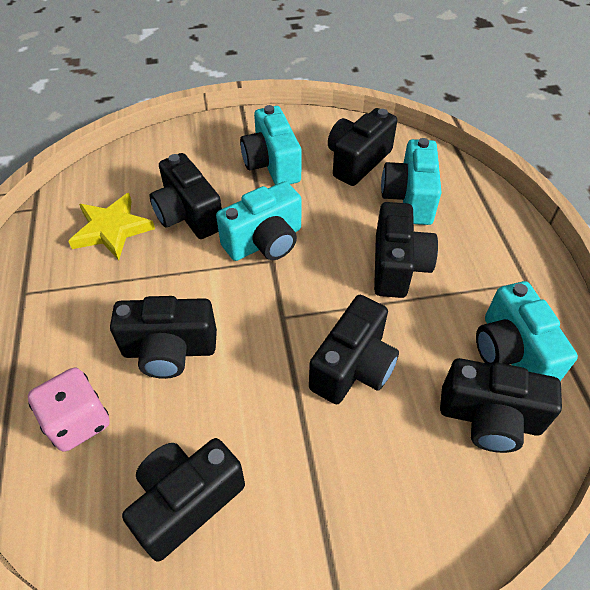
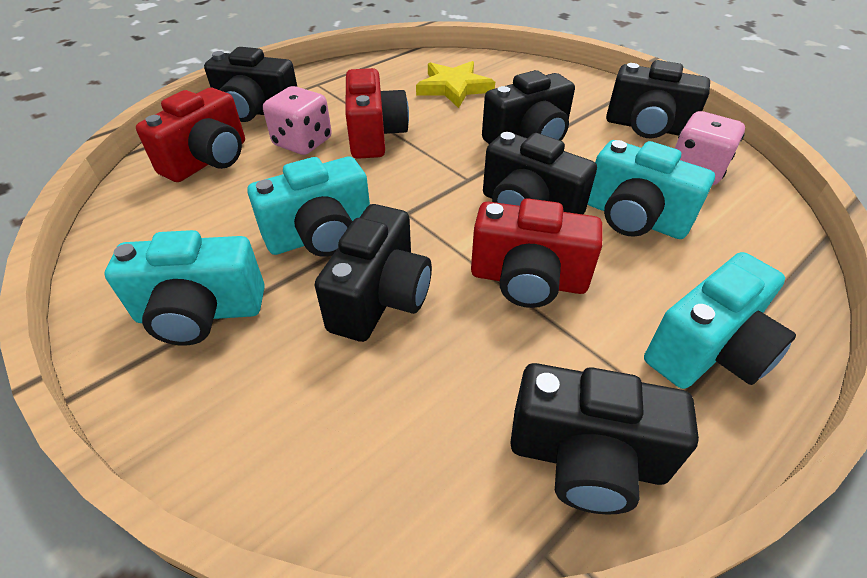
black camera: 7 -> 6
pink dice: 1 -> 2
red camera: 0 -> 3

